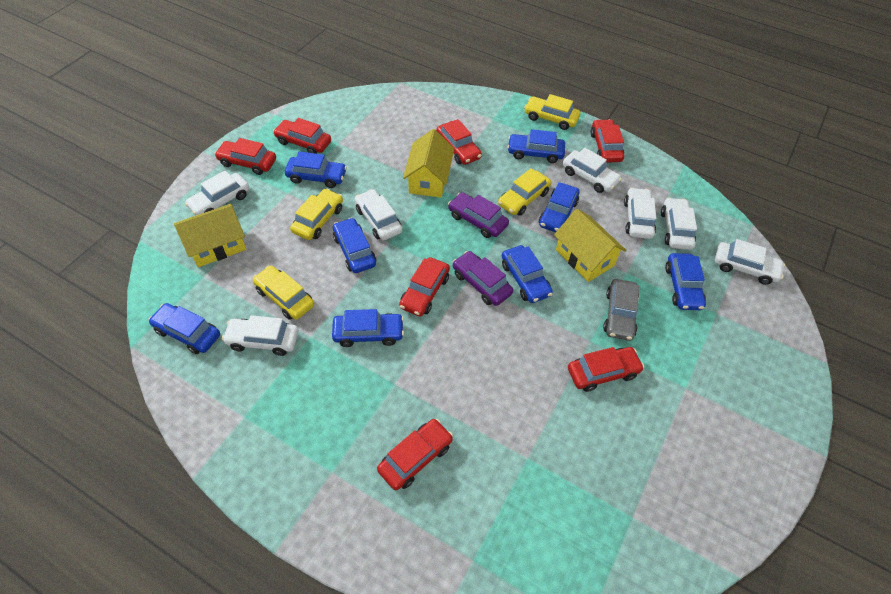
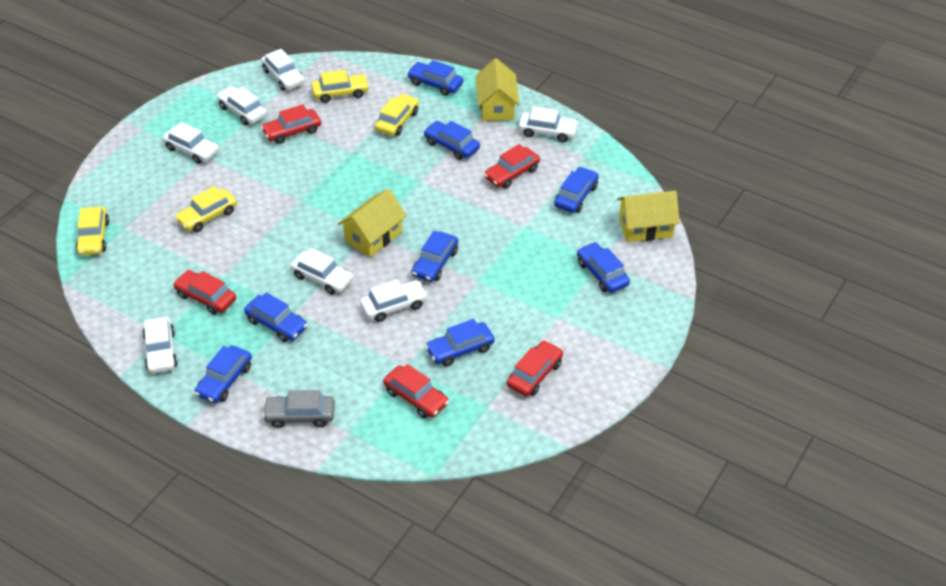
purple car: 2 -> 0
red car: 7 -> 5

